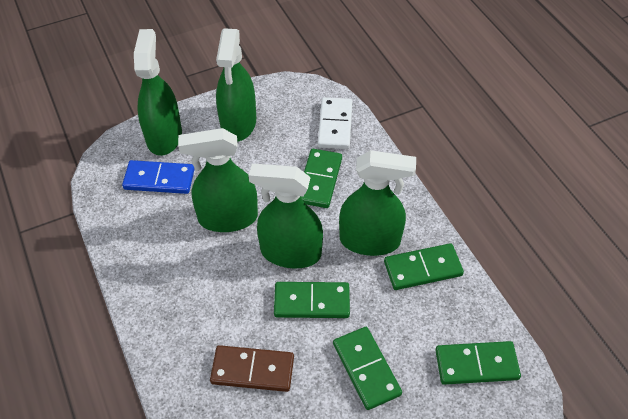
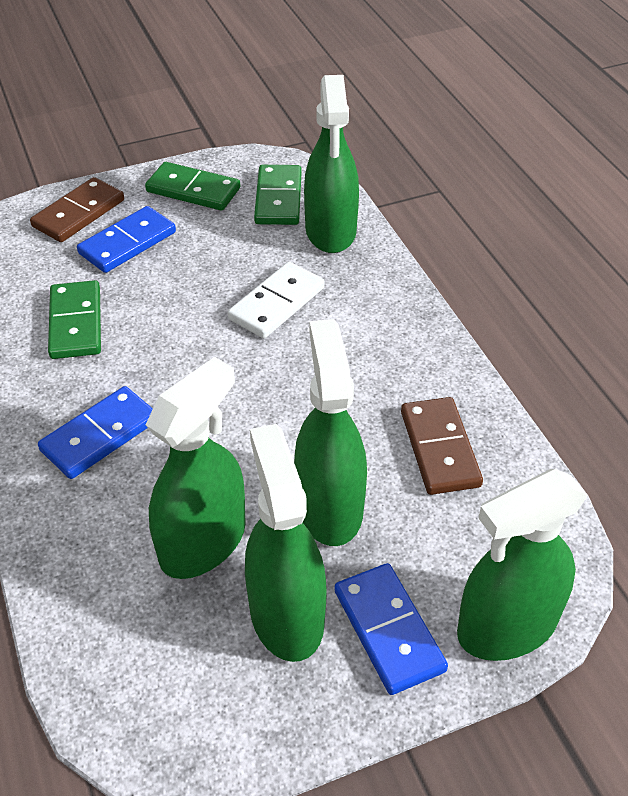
blue domino: 1 -> 3
brown domino: 1 -> 2
green domino: 5 -> 3

